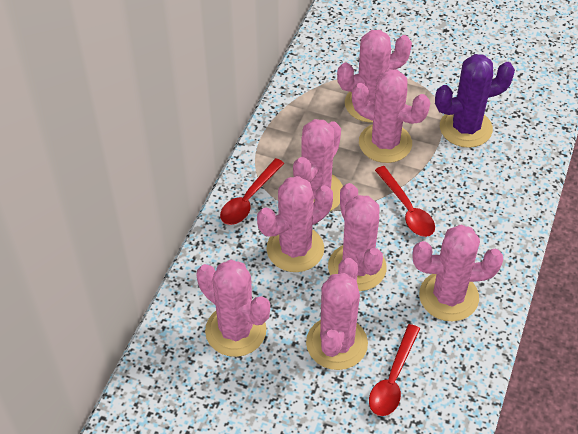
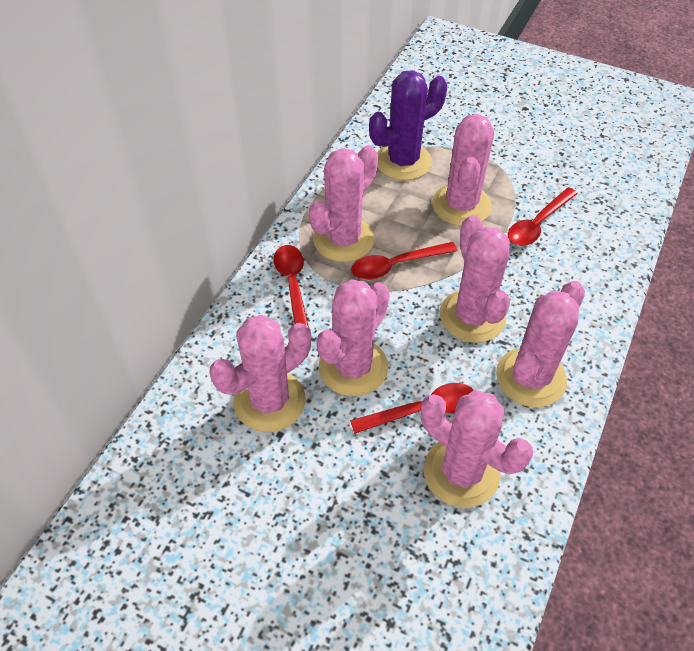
pink cactus: 8 -> 7
red spoon: 3 -> 4

